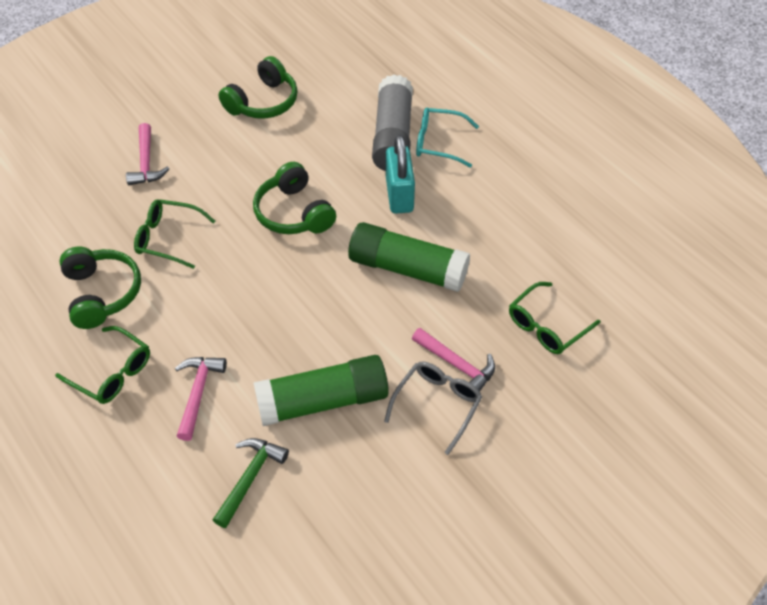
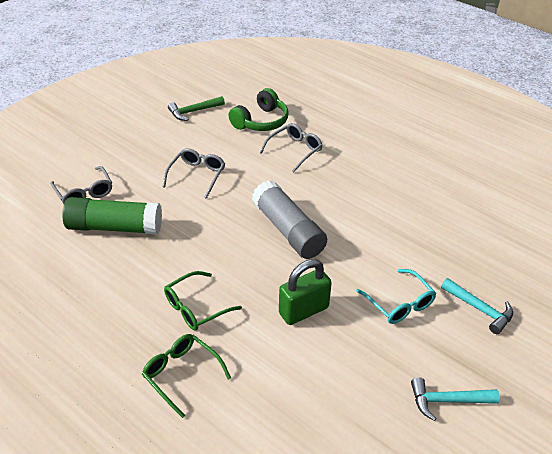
green glasses: 3 -> 2
green glue stick: 2 -> 1
green headphones: 3 -> 1
green padlock: 0 -> 1
grey glasses: 1 -> 3
pink hammer: 3 -> 0
turquoise hammer: 0 -> 2
turquoise padlock: 1 -> 0

